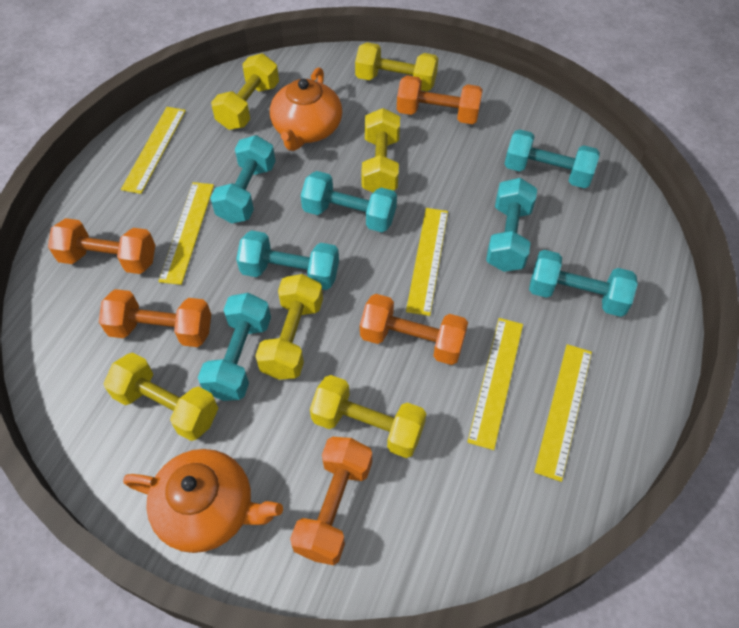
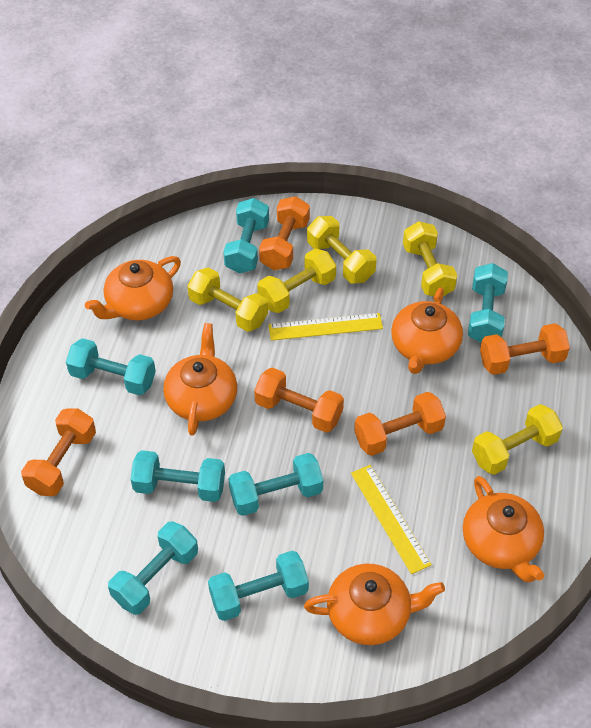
orange teapot: 2 -> 5
yellow dumbbell: 6 -> 5
yellow ruler: 5 -> 2

